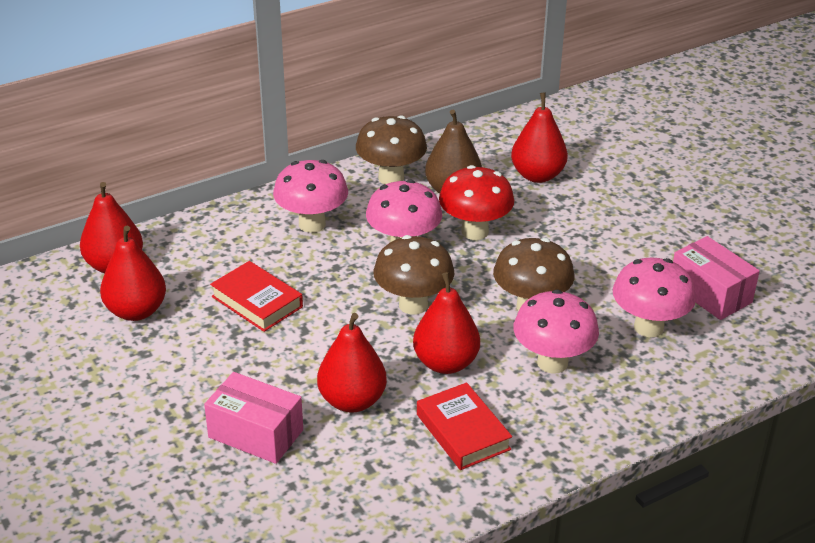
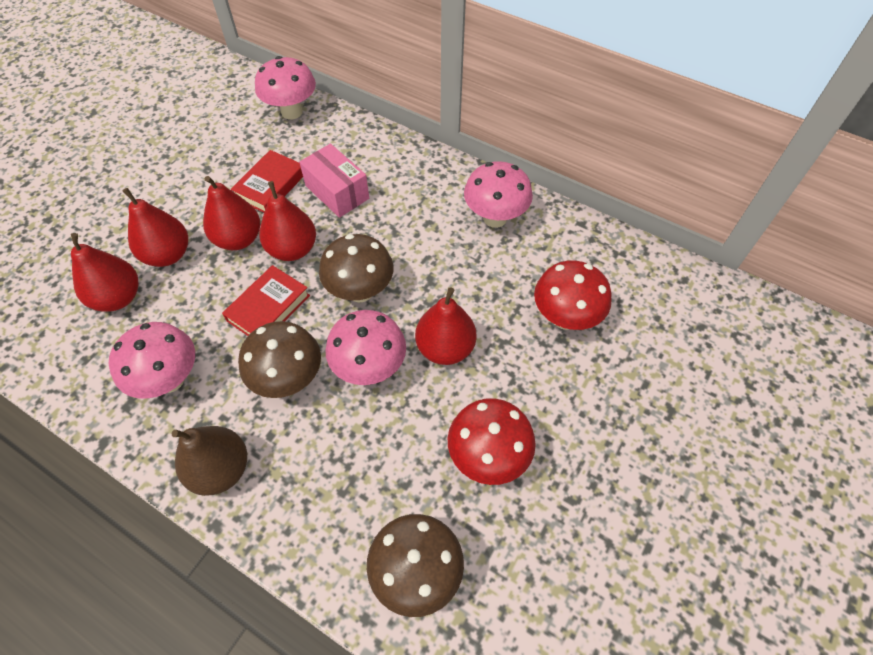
pink box: 2 -> 1
red mushroom: 1 -> 2

